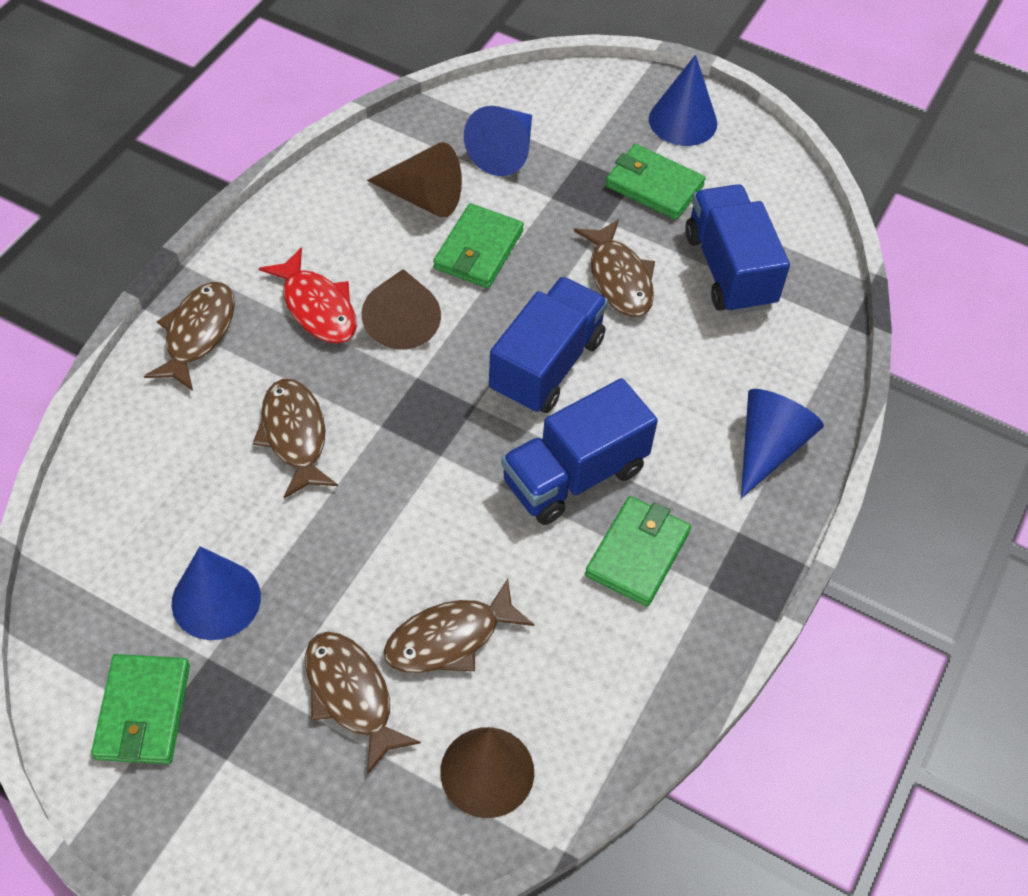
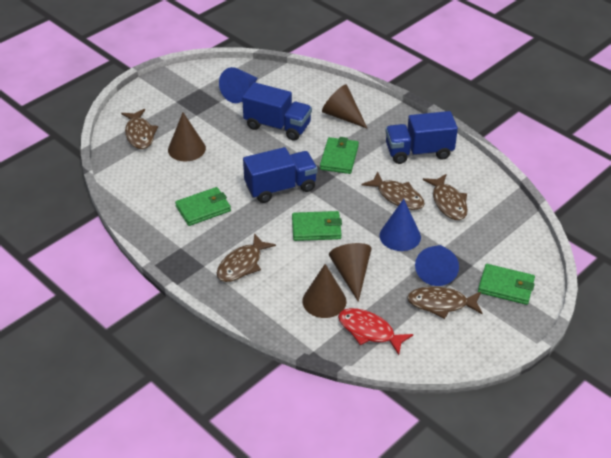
blue cone: 4 -> 3
brown cone: 3 -> 4

